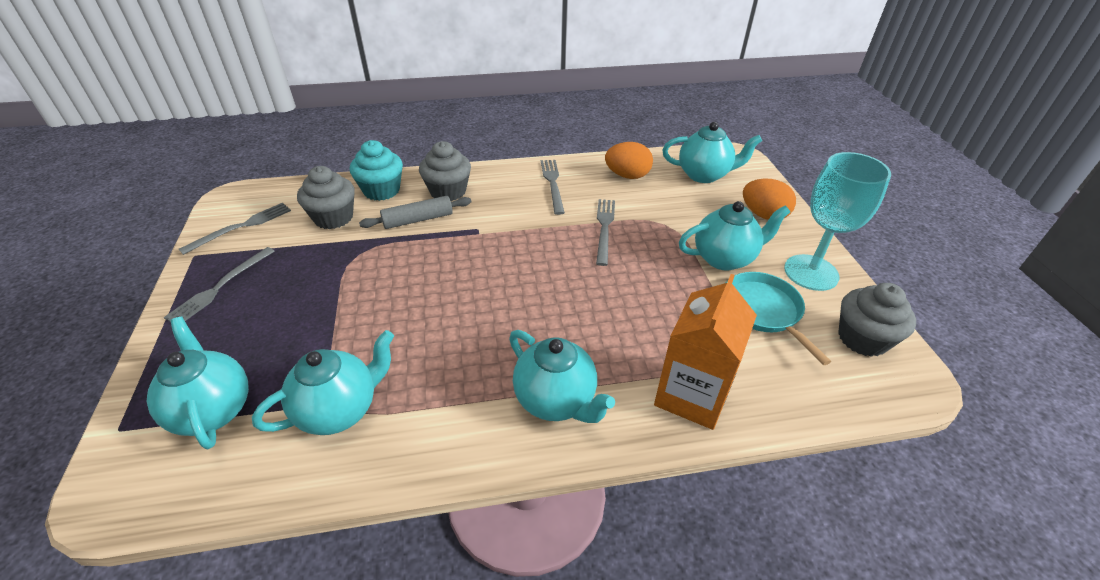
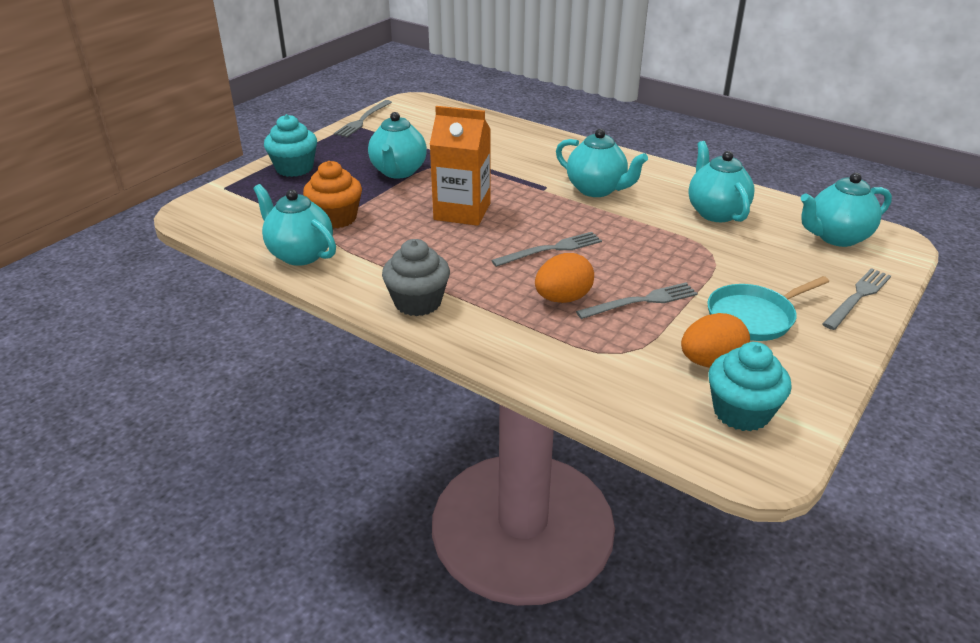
grey cupcake: 3 -> 1
grey rolling pin: 1 -> 0
orange cupcake: 0 -> 1
turquoise cupcake: 1 -> 2
turquoise goblet: 1 -> 0

